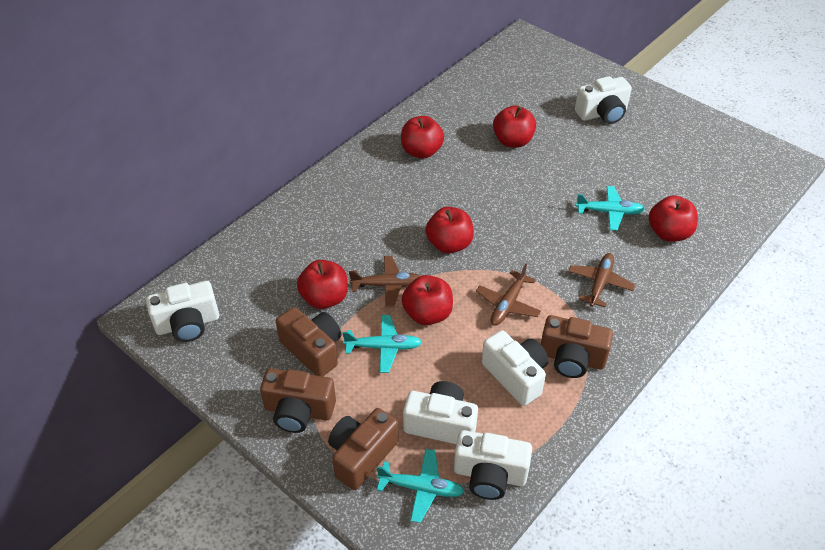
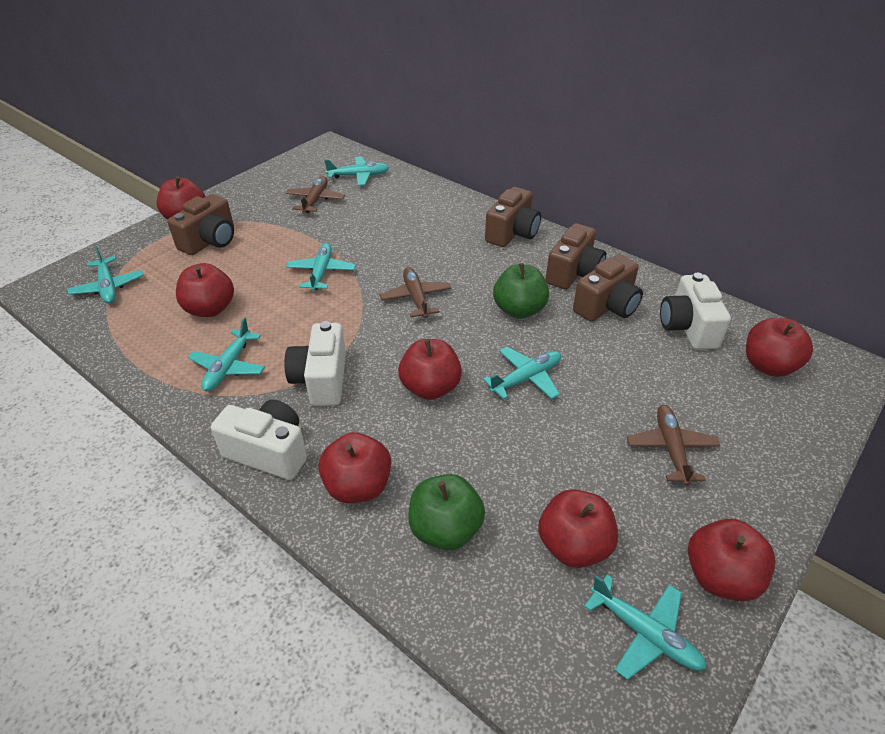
green apple: 0 -> 2
red apple: 6 -> 7
turquoise plane: 3 -> 6
white camera: 5 -> 3

